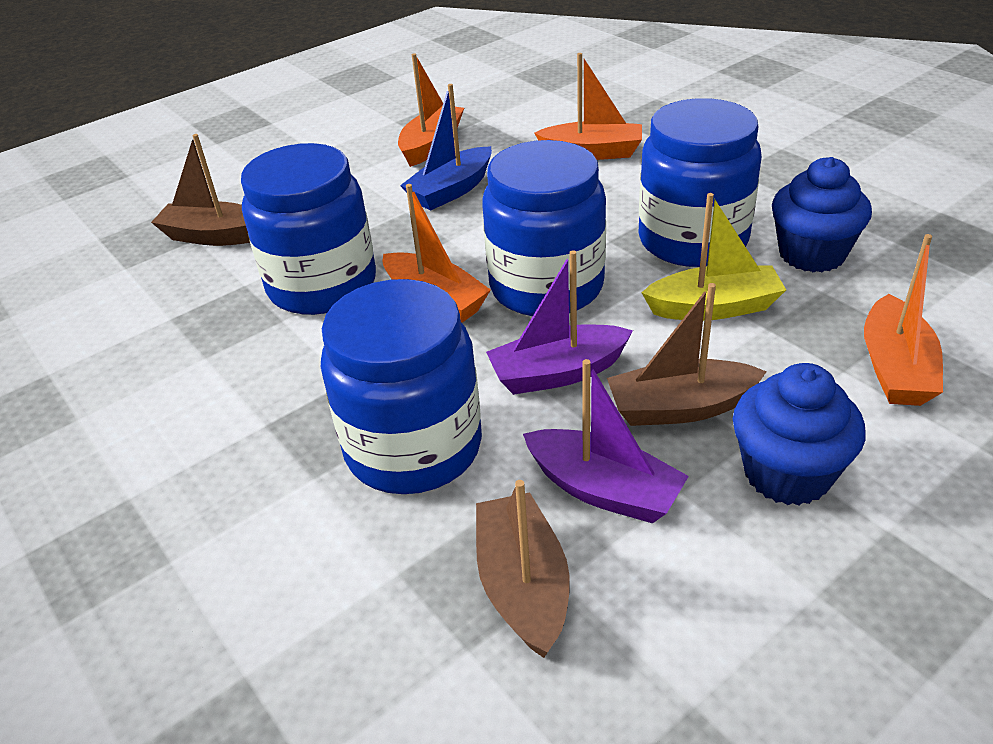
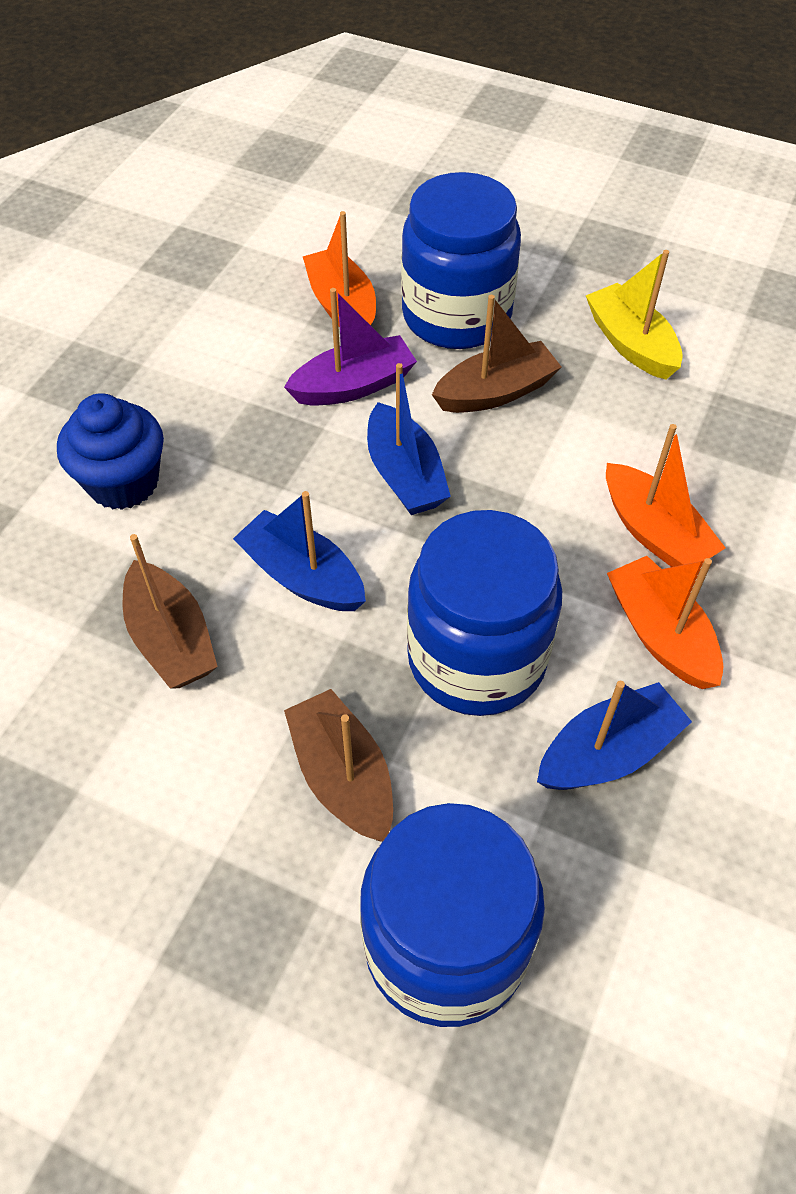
blue boat: 1 -> 3
blue cupcake: 2 -> 1
blue jar: 4 -> 3
orange boat: 4 -> 3
purple boat: 2 -> 1

